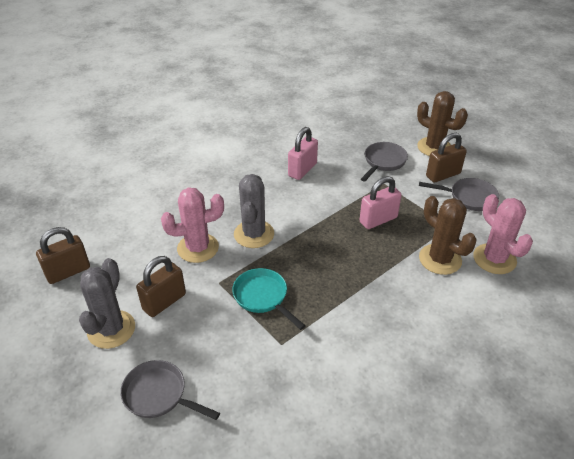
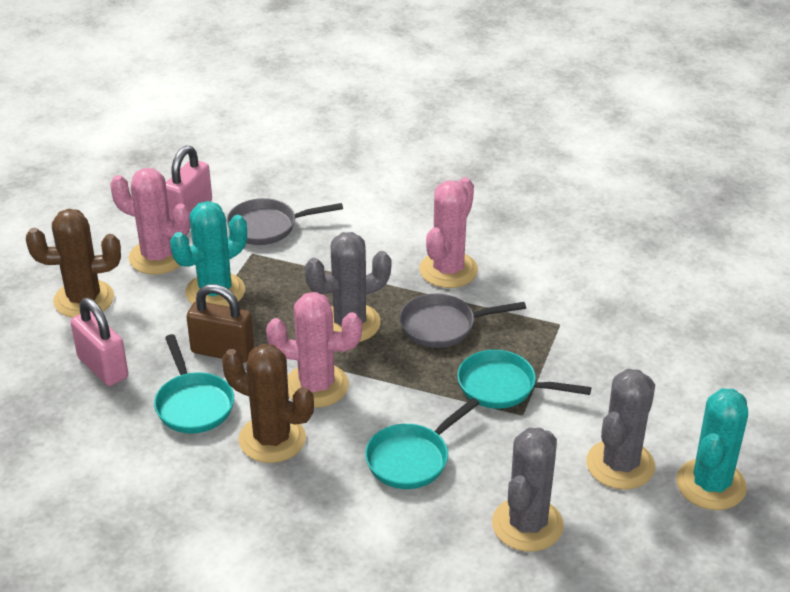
brown padlock: 3 -> 1
grey cactus: 2 -> 3
grey pan: 3 -> 2
pink cactus: 2 -> 3
turquoise cactus: 0 -> 2
turquoise pan: 1 -> 3

